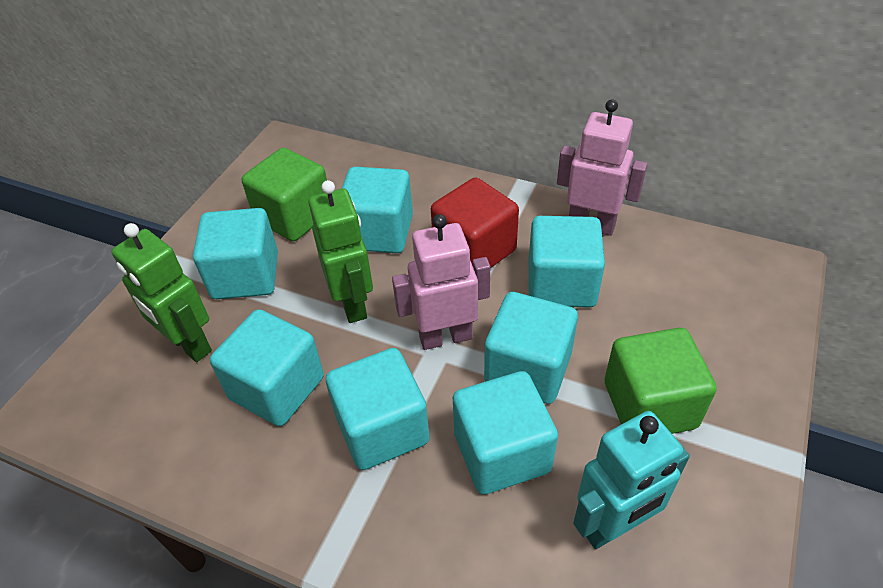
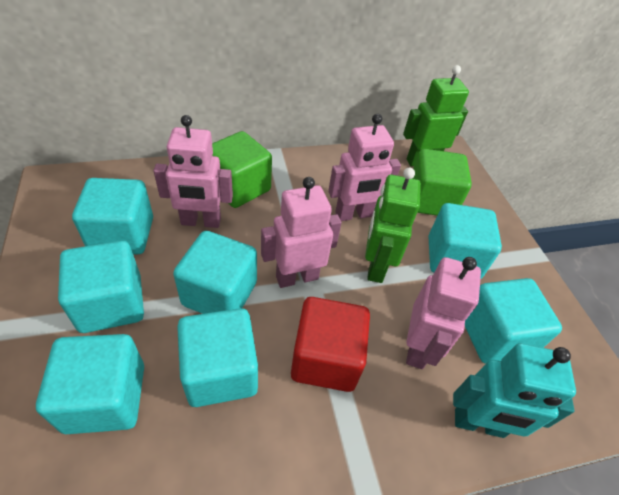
pink robot: 2 -> 4

